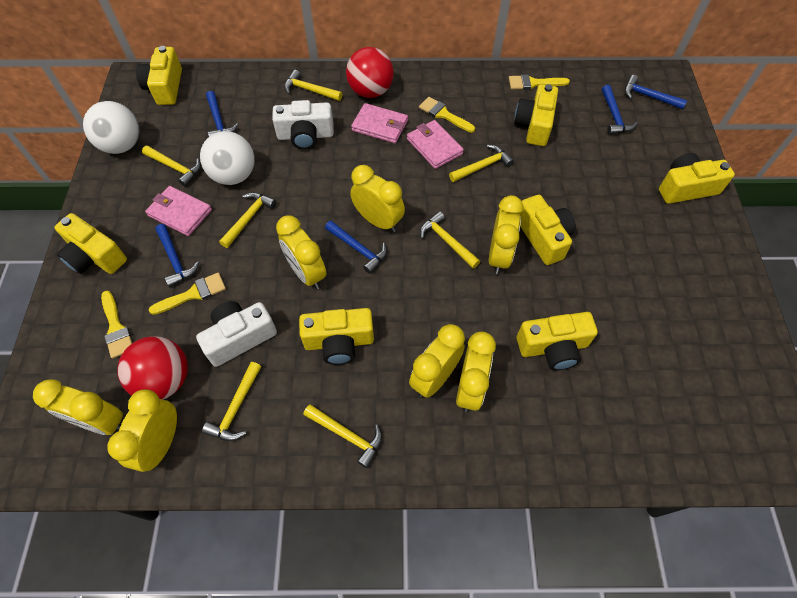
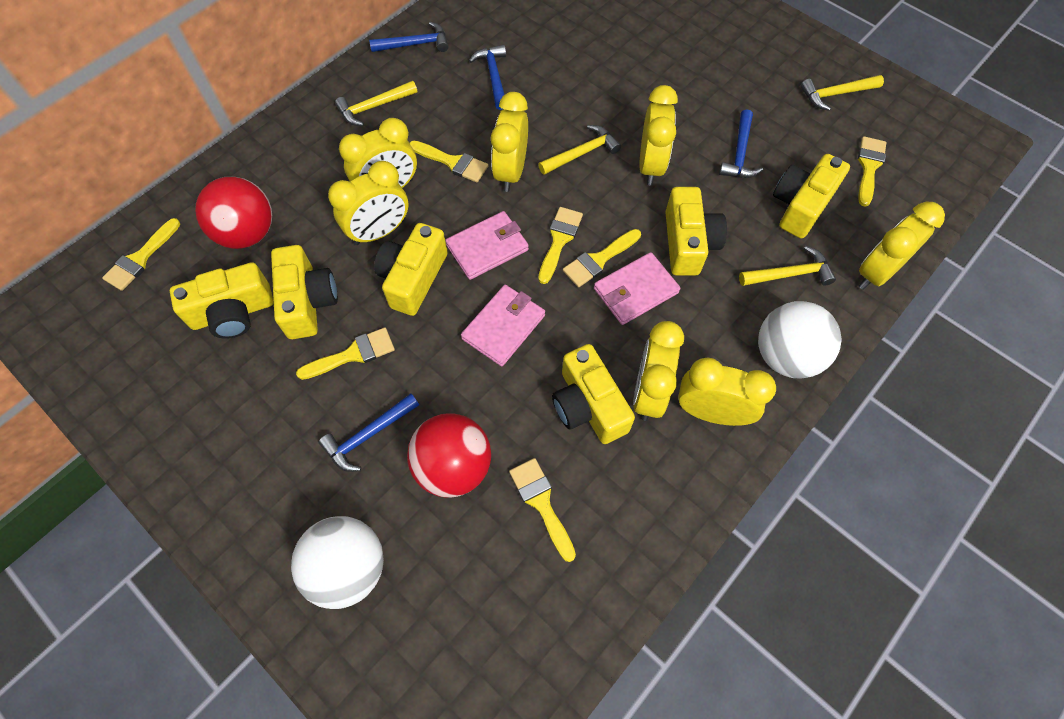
blue hammer: 5 -> 4
white camera: 2 -> 0
yellow brush: 4 -> 7
yellow camera: 7 -> 6
yellow hammer: 7 -> 4

